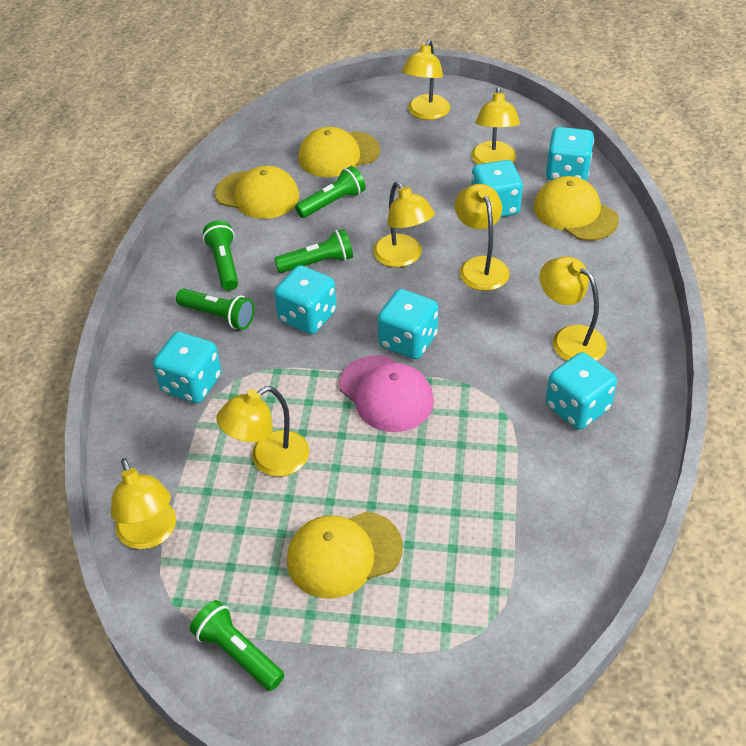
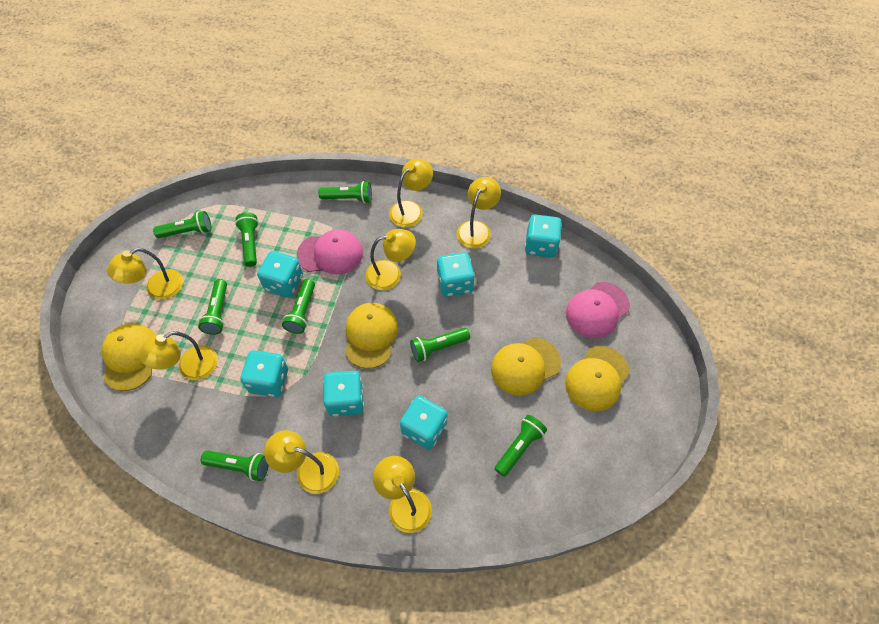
green flashlight: 5 -> 8
pink cap: 1 -> 2

